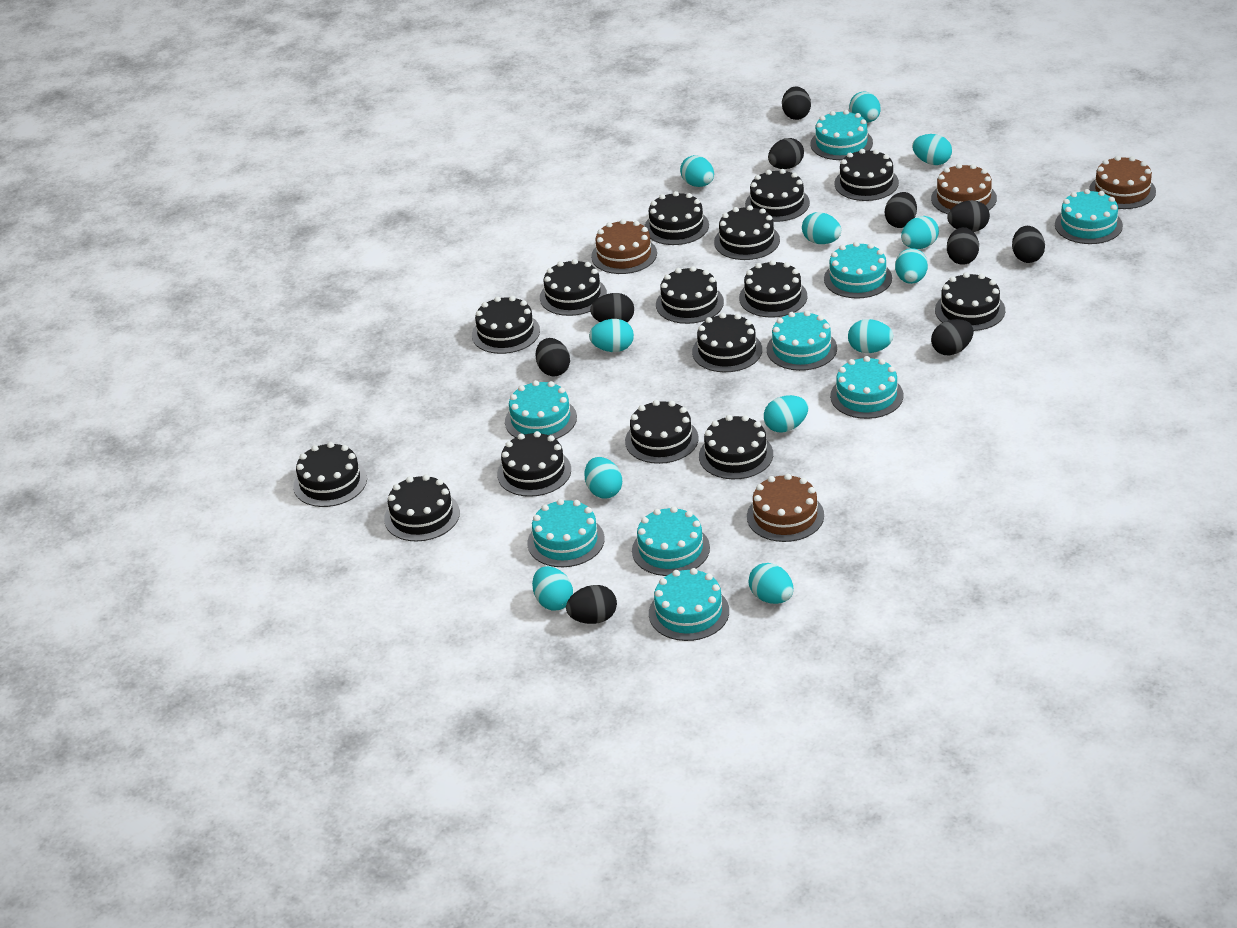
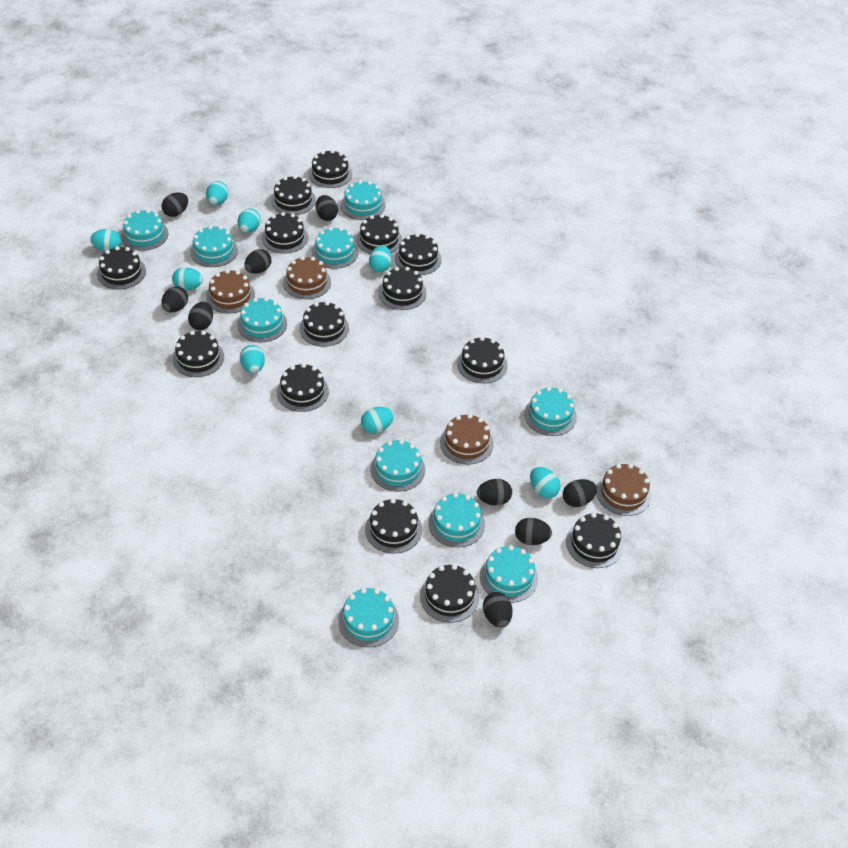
black cake: 15 -> 14
black egg: 10 -> 9
turquoise cake: 9 -> 10
turquoise egg: 12 -> 8

